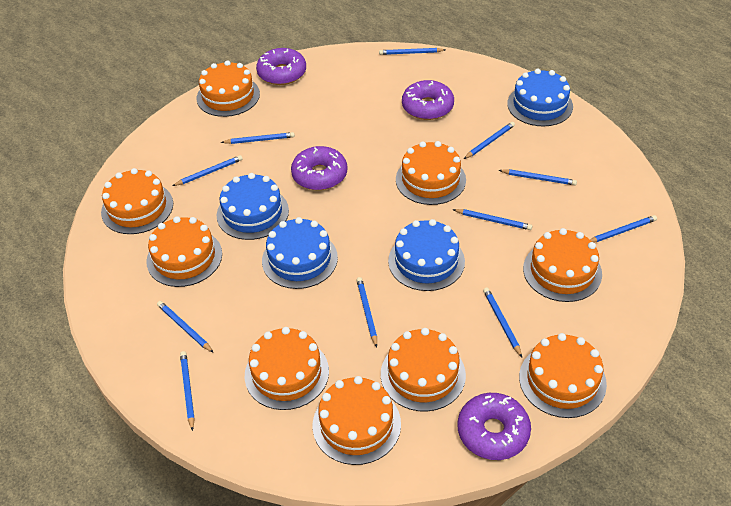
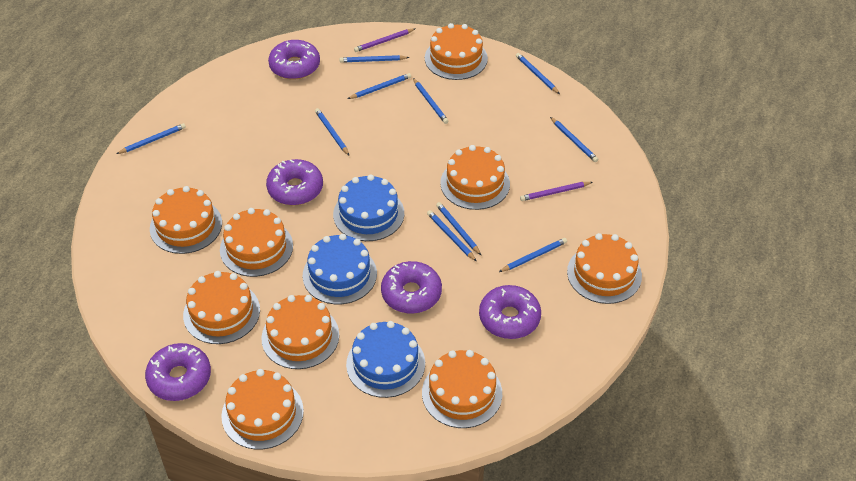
blue cake: 4 -> 3
blue pencil: 11 -> 10
purple donut: 4 -> 5
purple pencil: 0 -> 2

